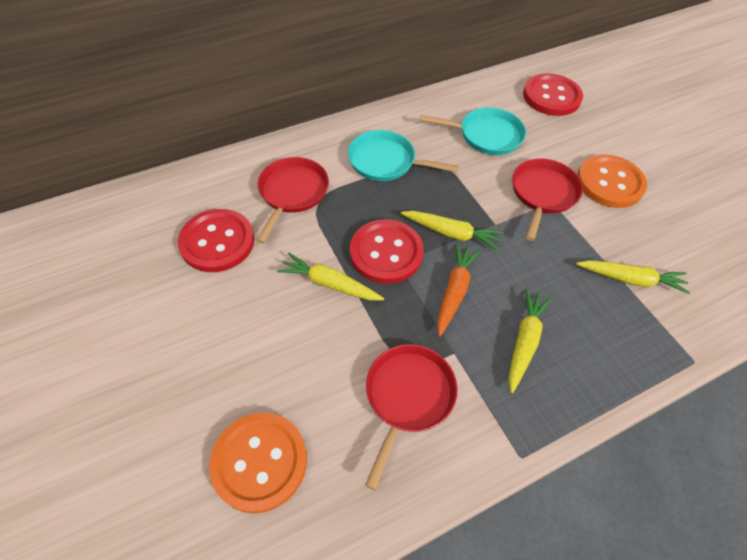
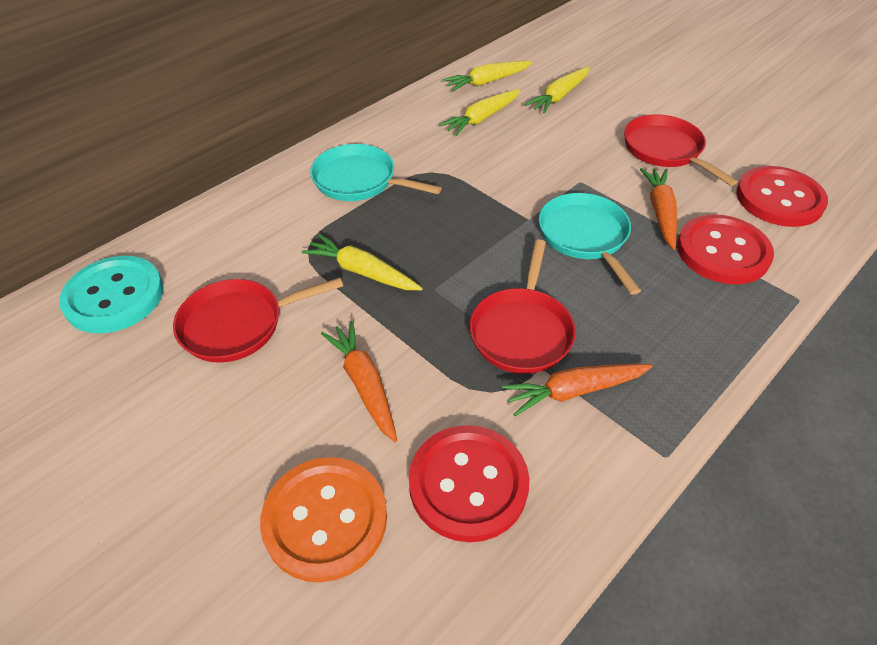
orange button: 2 -> 1
orange carrot: 1 -> 3
turquoise button: 0 -> 1

